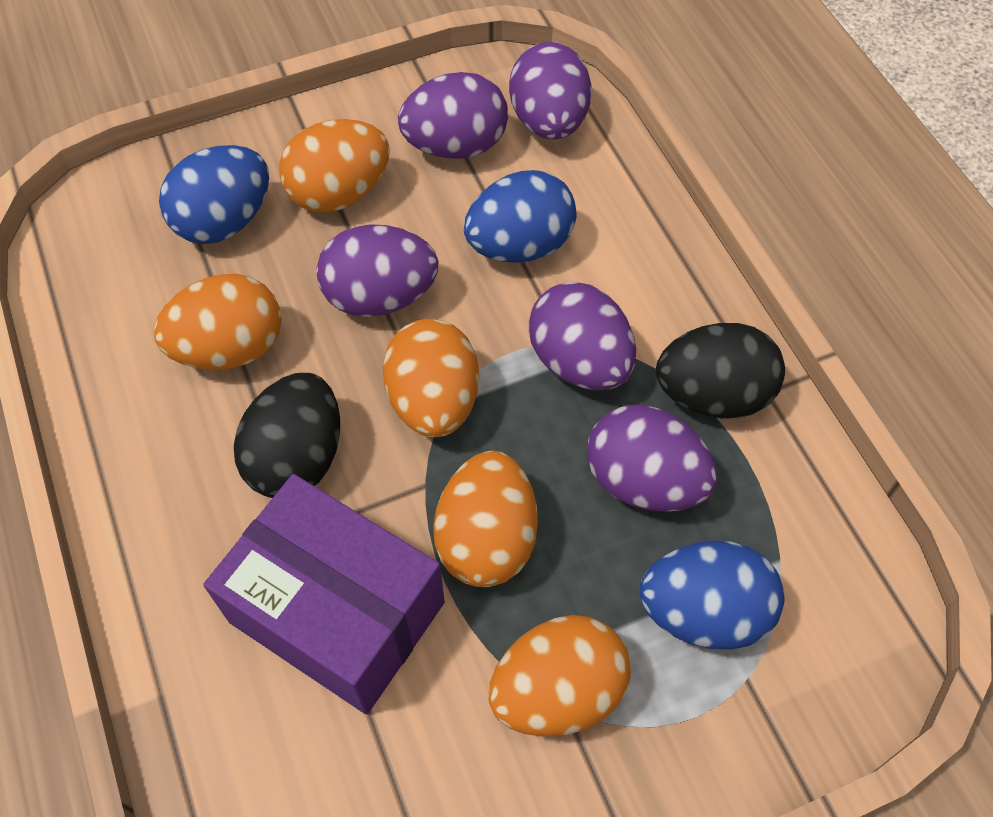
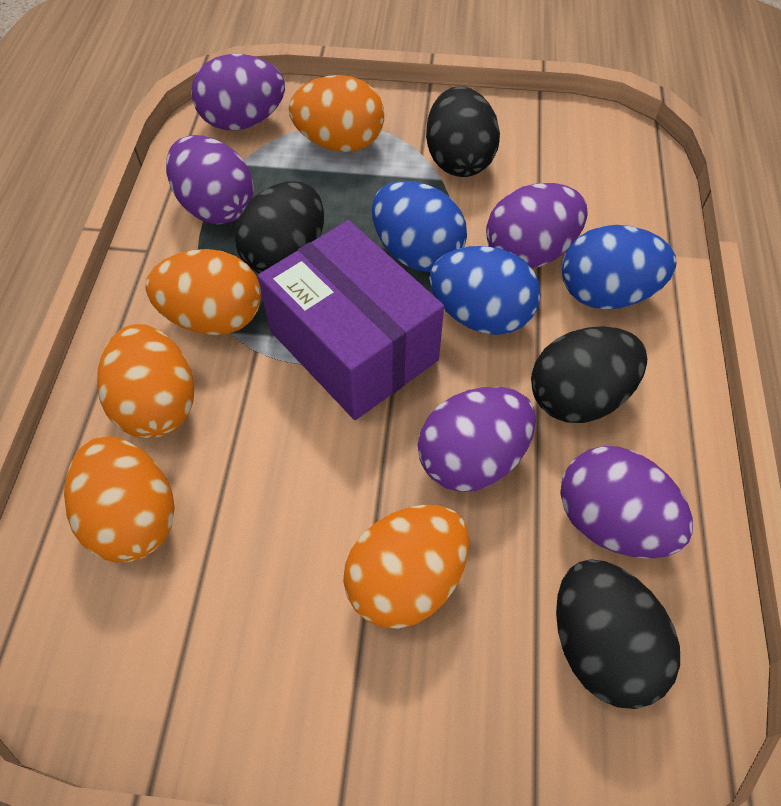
black egg: 2 -> 4

